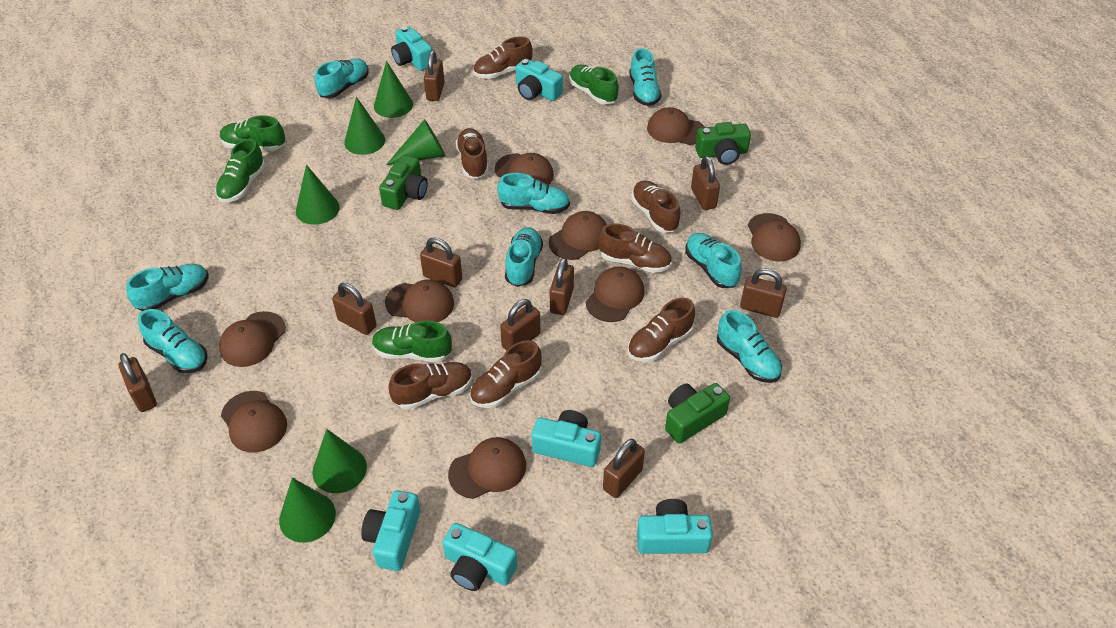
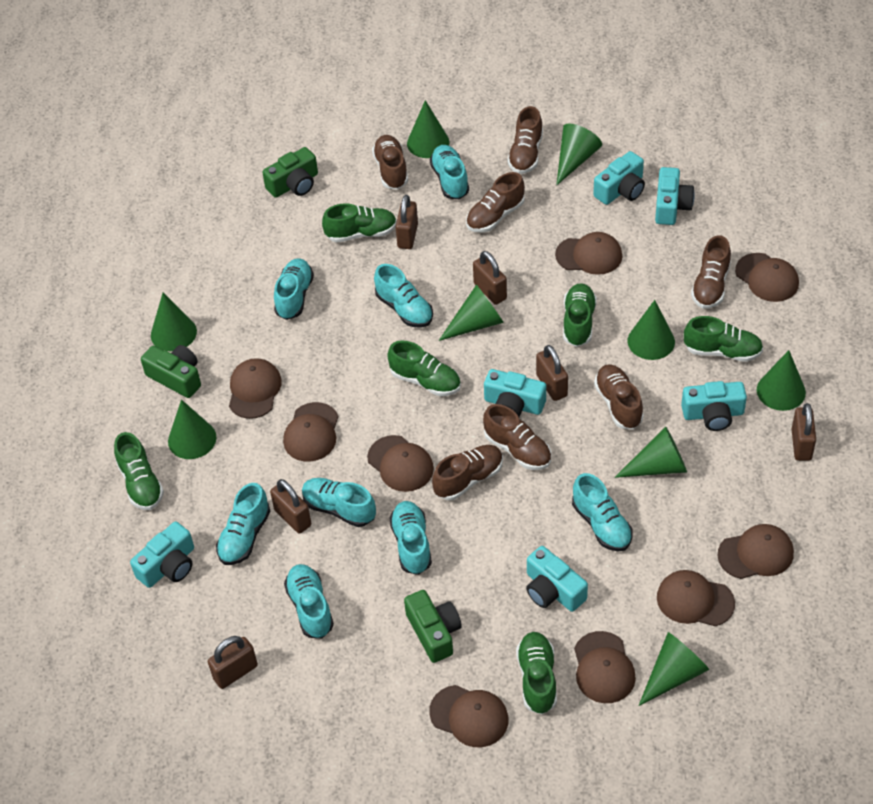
brown padlock: 9 -> 6
green cone: 6 -> 9
green shoe: 4 -> 6

